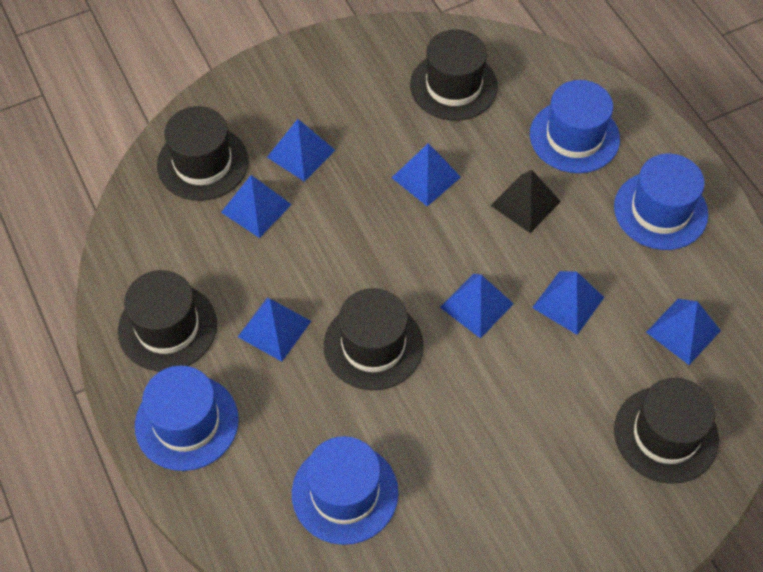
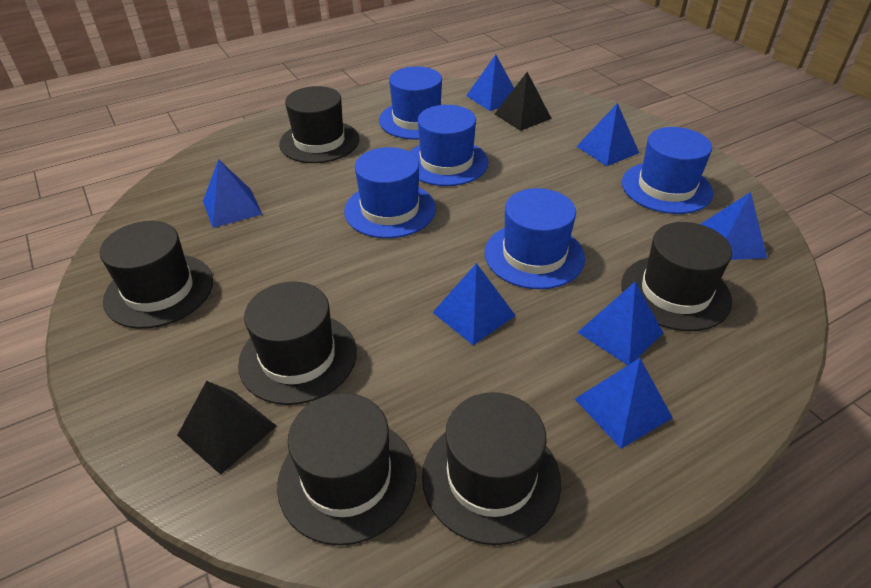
black hat: 5 -> 6
black pyramid: 1 -> 2
blue hat: 4 -> 5

